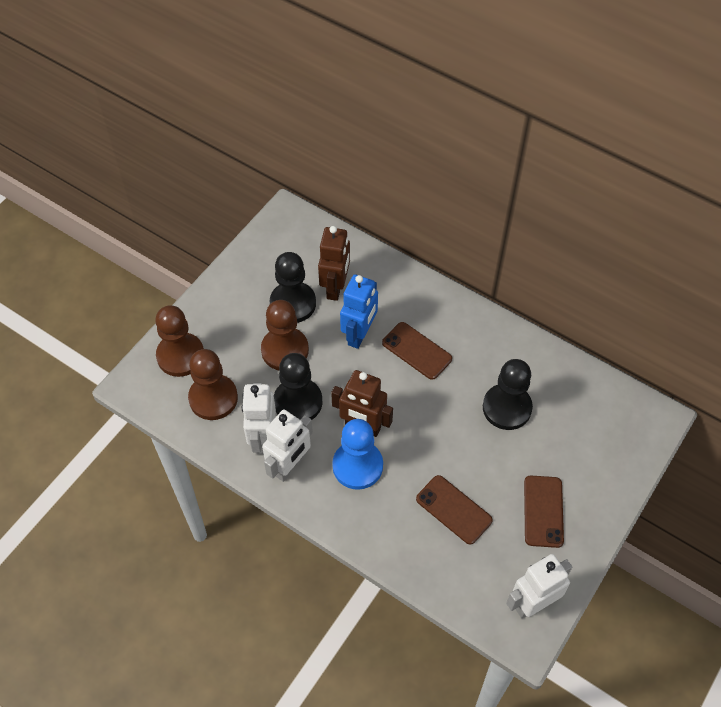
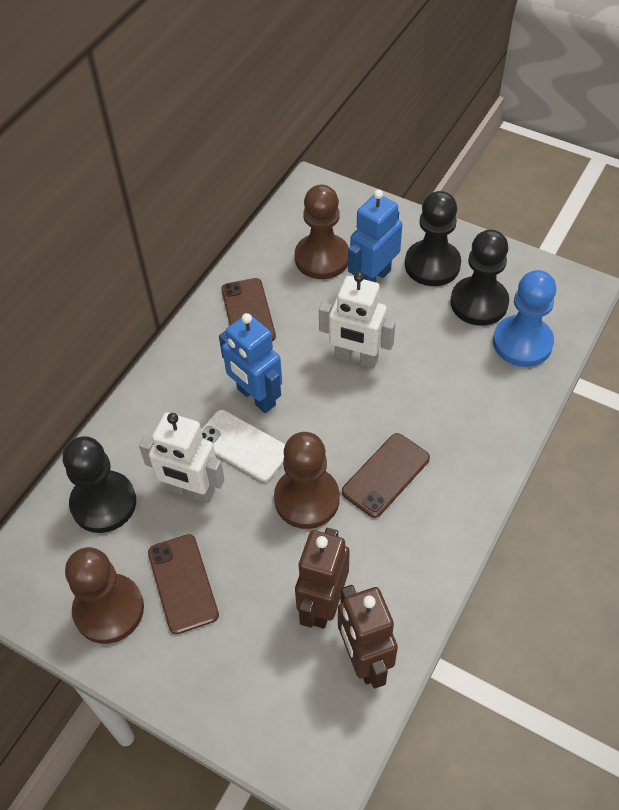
blue robot: 1 -> 2
white phone: 0 -> 1
white robot: 3 -> 2

